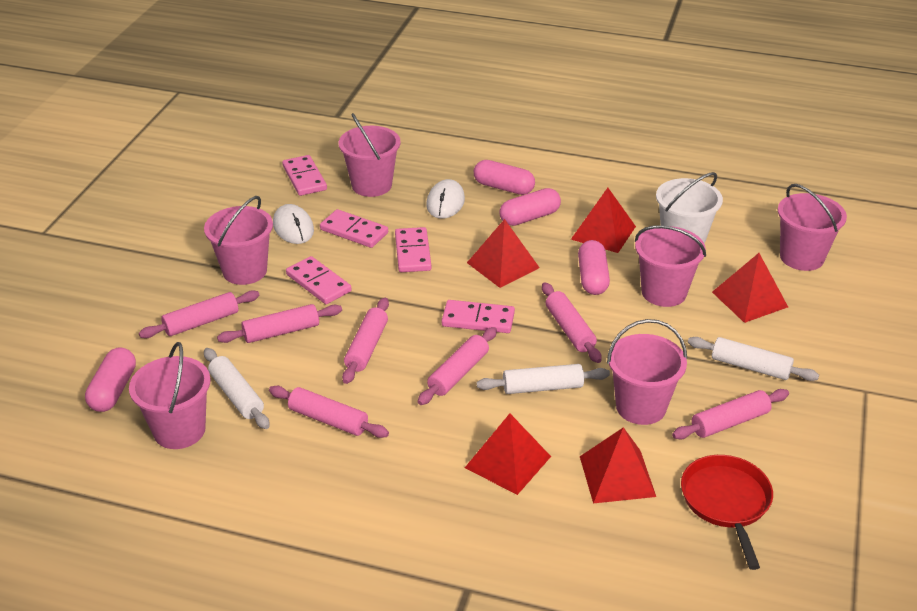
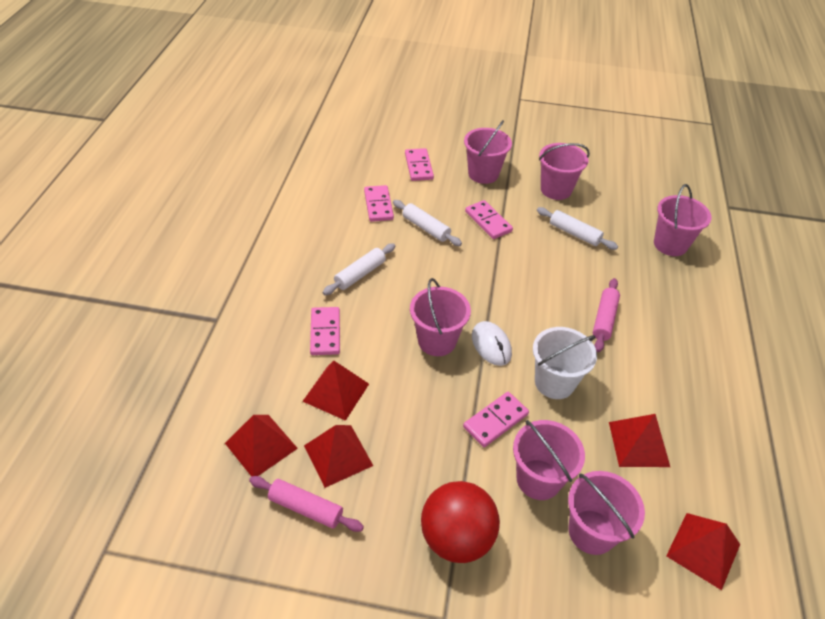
pink capsule: 4 -> 0
pink rolling pin: 7 -> 2
red ball: 0 -> 1
red pan: 1 -> 0
white mouse: 2 -> 1

